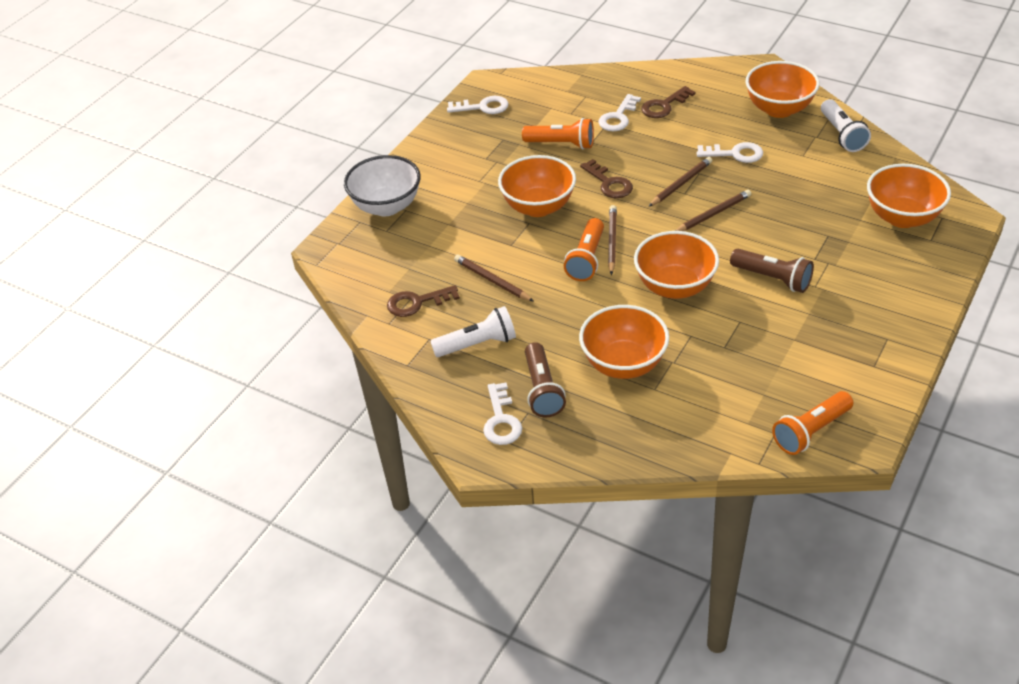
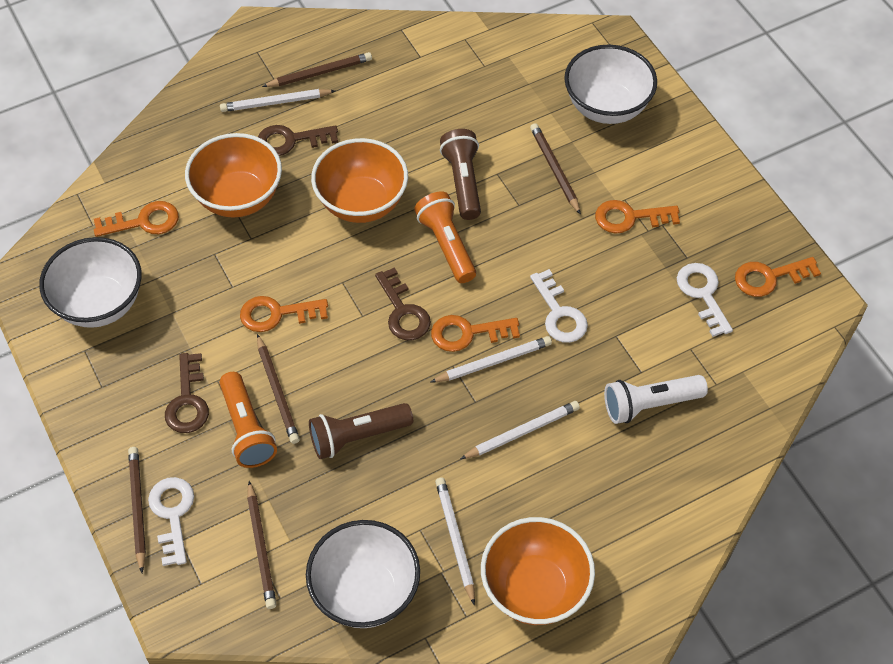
brown pencil: 4 -> 5
orange bowl: 5 -> 3
orange flashlight: 3 -> 2
orange key: 0 -> 5
white bowl: 1 -> 3
white flashlight: 2 -> 1
white key: 4 -> 3
white pencil: 0 -> 4

